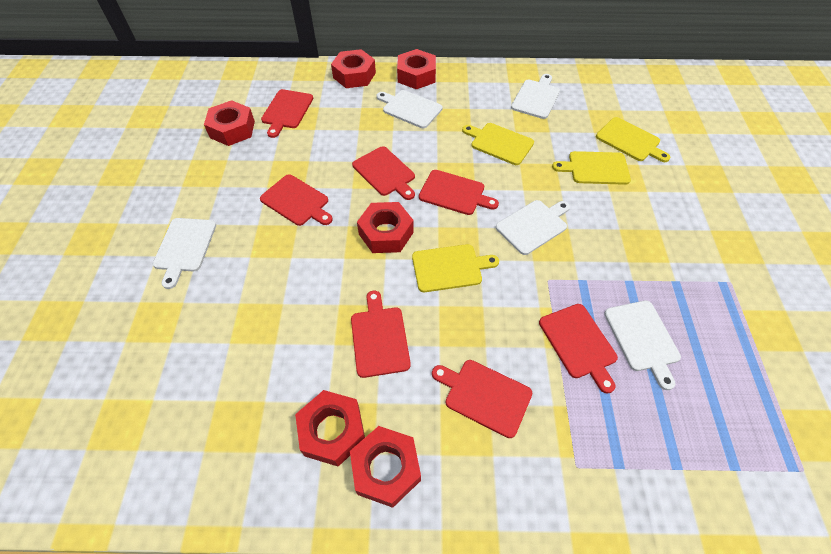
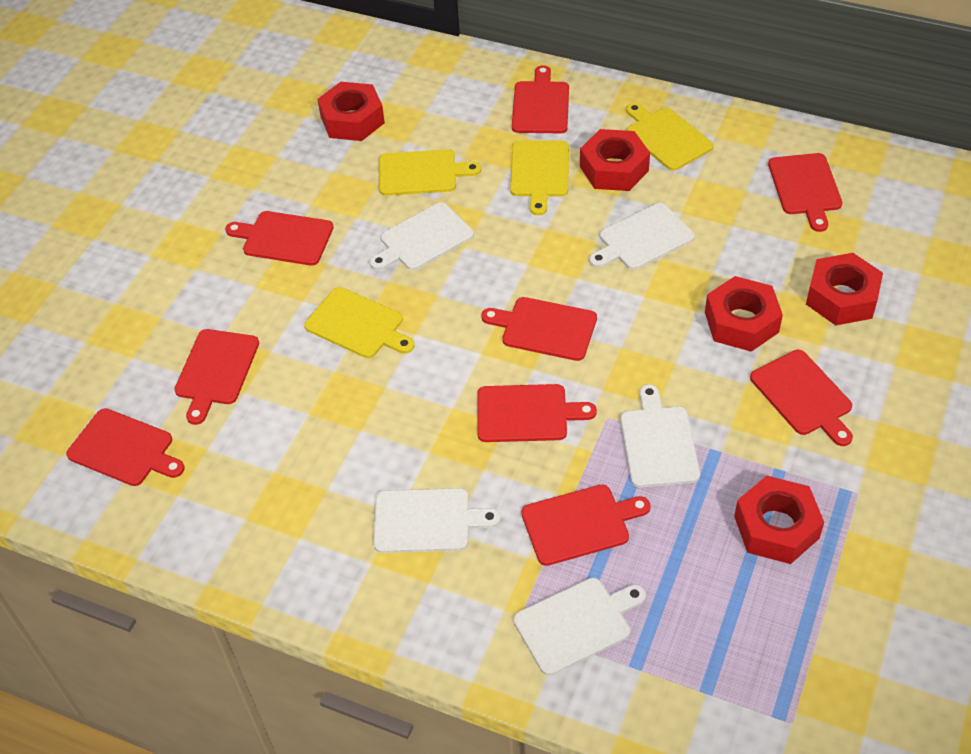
red cutting board: 7 -> 9
red nut: 6 -> 5

